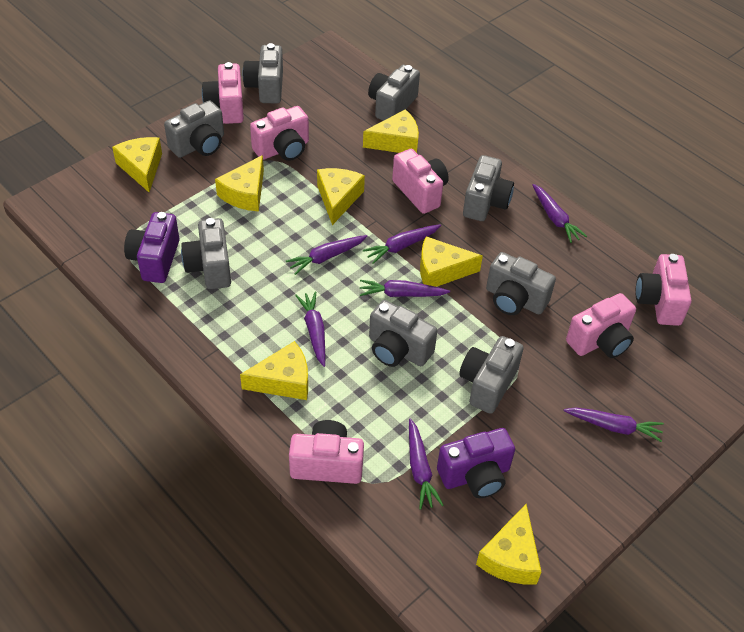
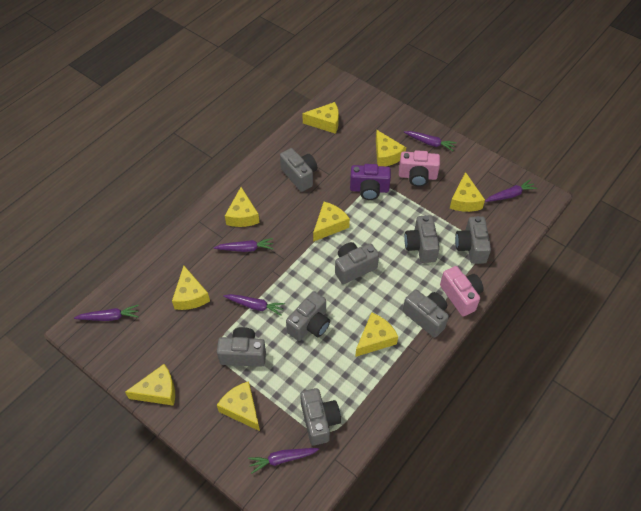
pink camera: 6 -> 2
purple camera: 2 -> 1
purple carrot: 7 -> 6
yellow cheese: 7 -> 9

